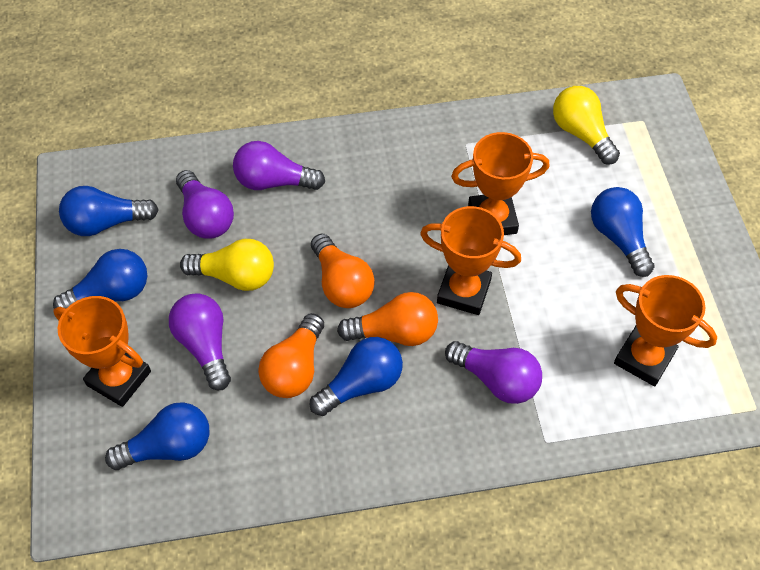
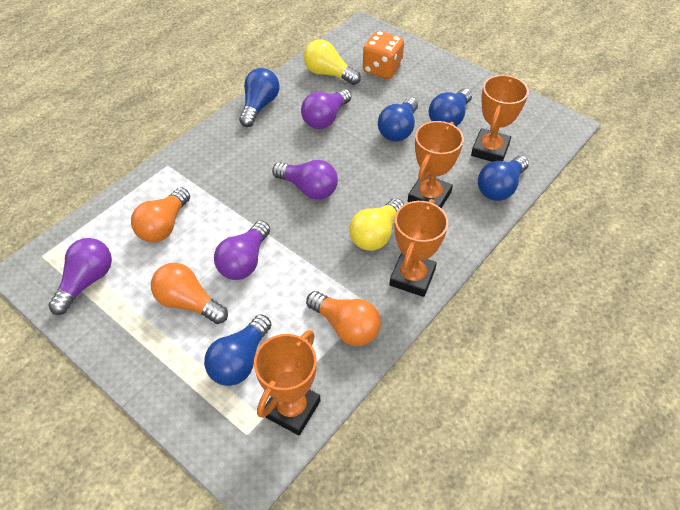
orange dice: 0 -> 1

